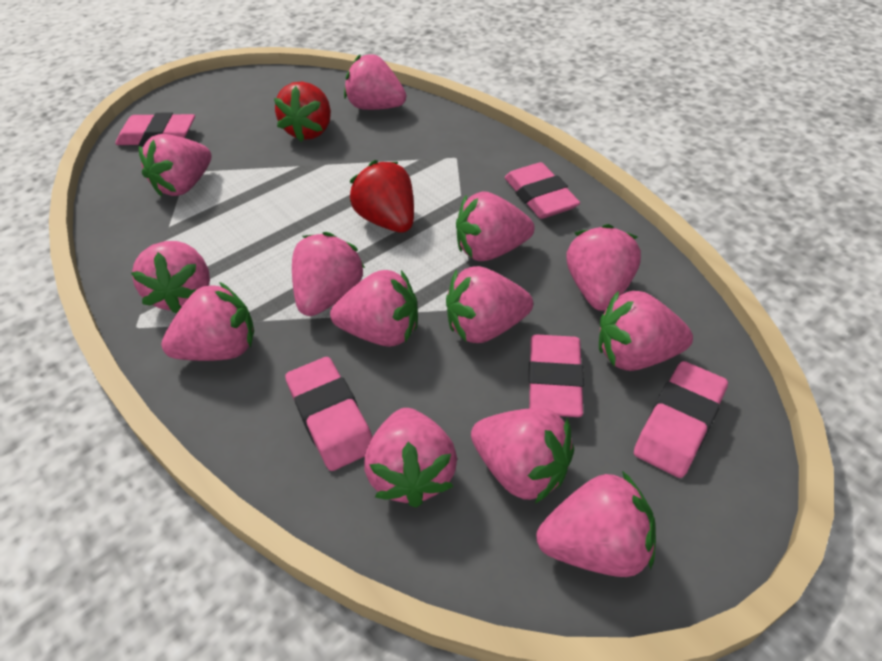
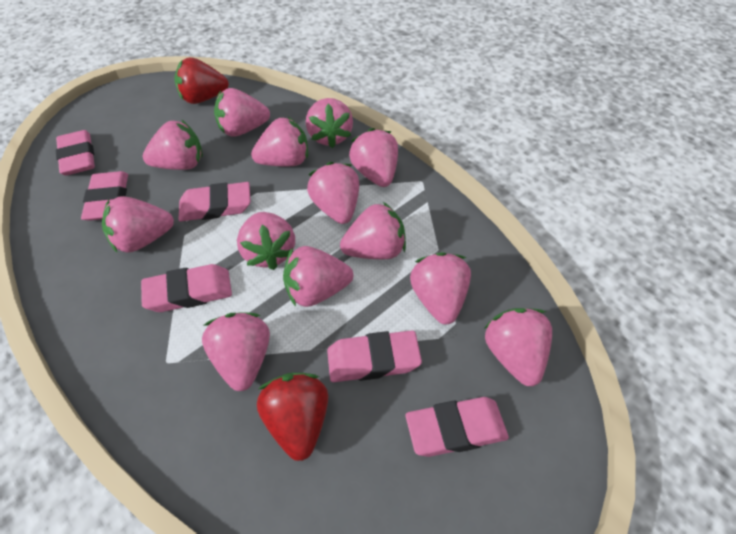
pink eraser: 5 -> 6

